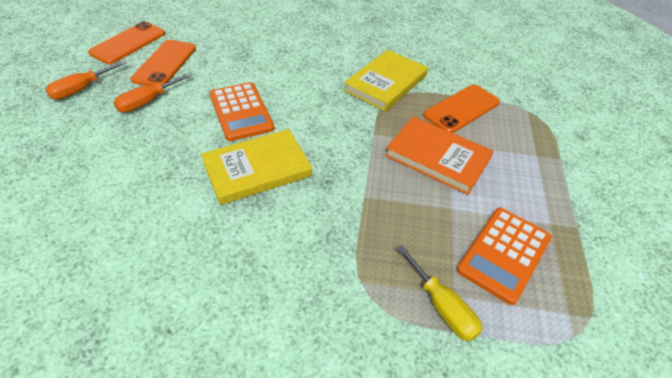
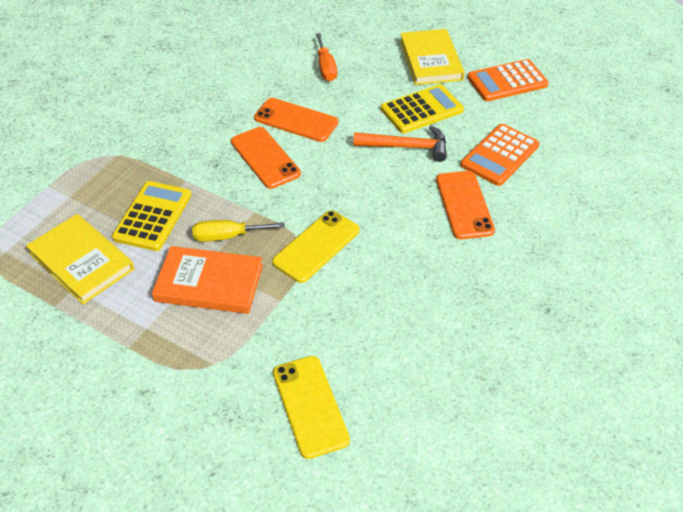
orange hammer: 0 -> 1
orange screwdriver: 2 -> 1
yellow calculator: 0 -> 2
yellow phone: 0 -> 2

